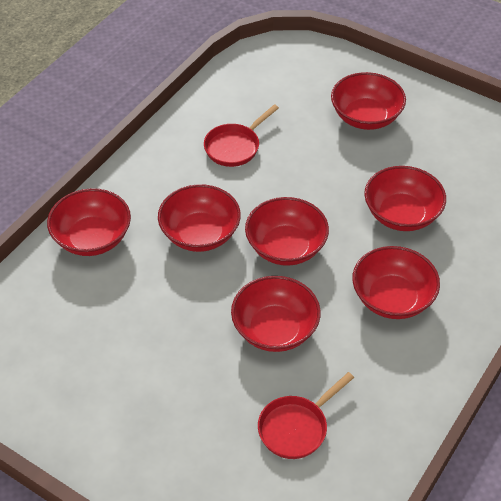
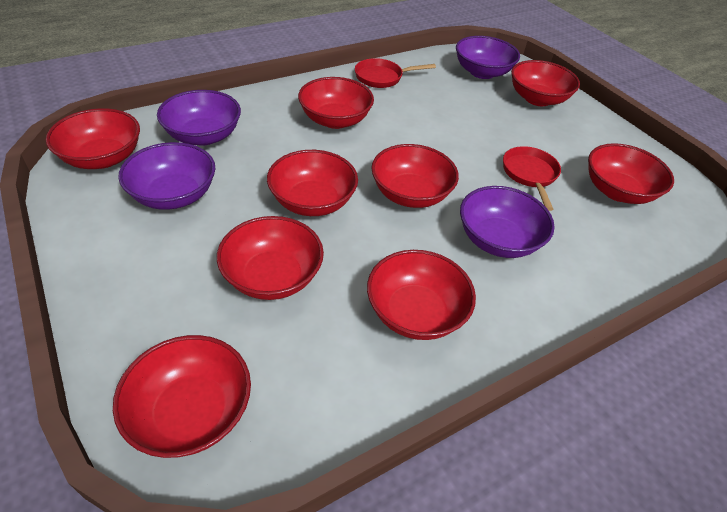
purple bowl: 0 -> 4
red bowl: 7 -> 9

